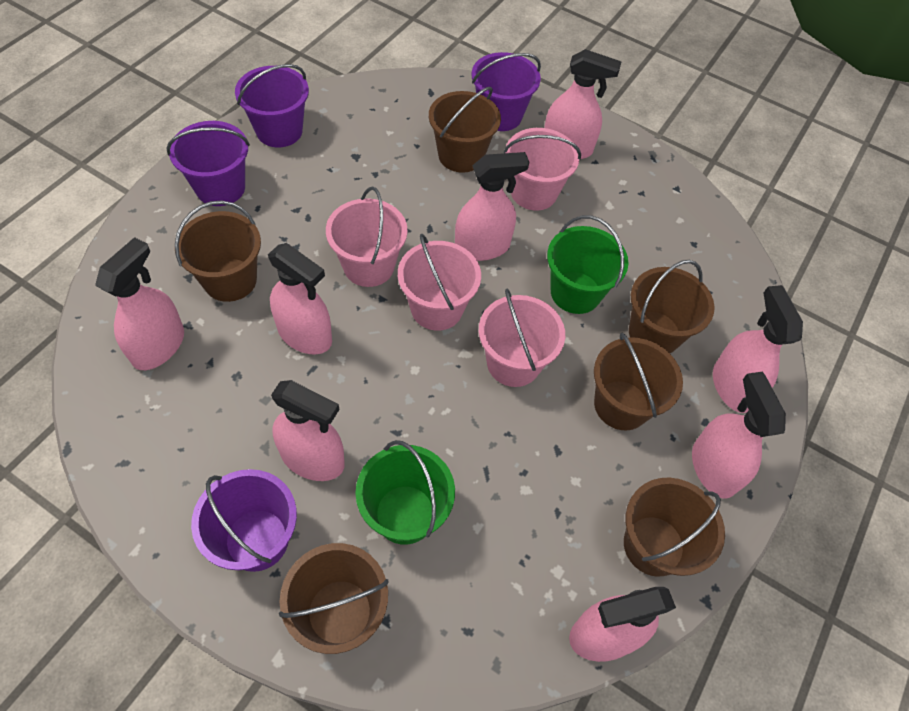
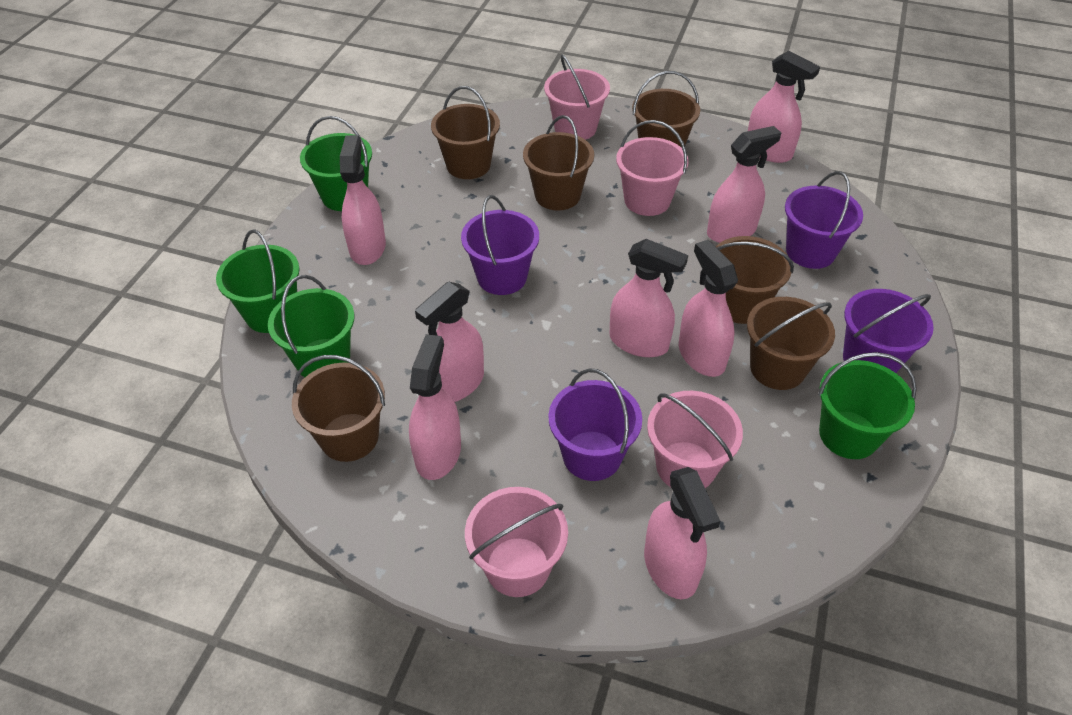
green bucket: 2 -> 4

